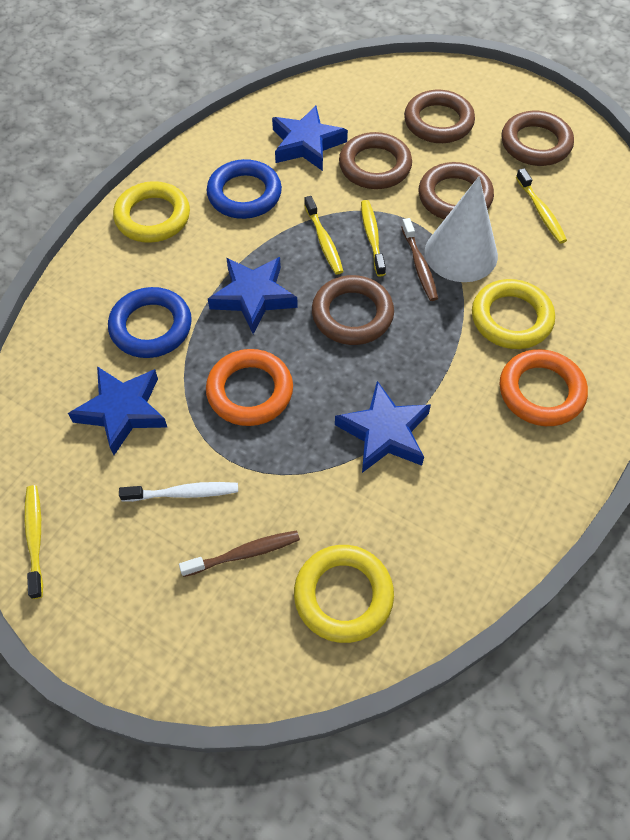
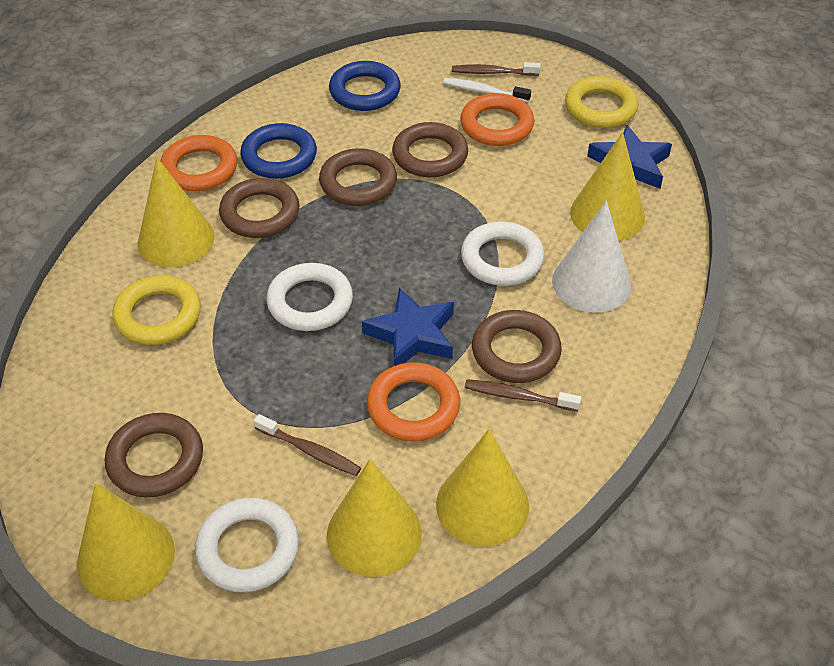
blue star: 4 -> 2
brown toothbrush: 2 -> 3
orange ring: 2 -> 3
white ring: 0 -> 3
yellow cone: 0 -> 5
yellow ring: 3 -> 2
yellow toothbrush: 4 -> 0

